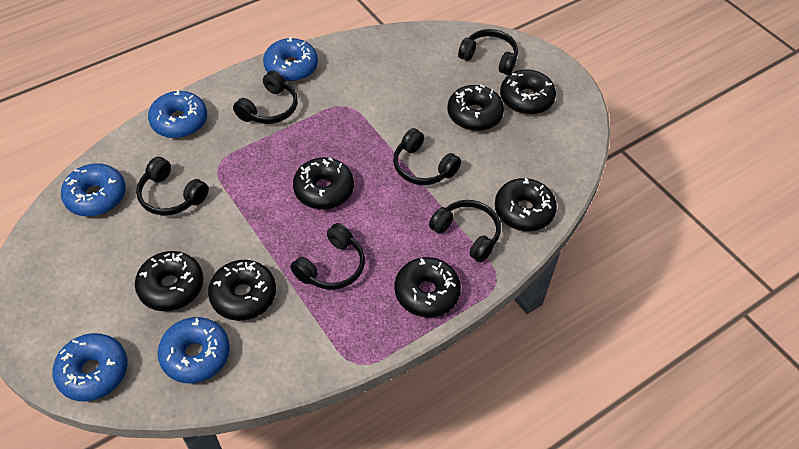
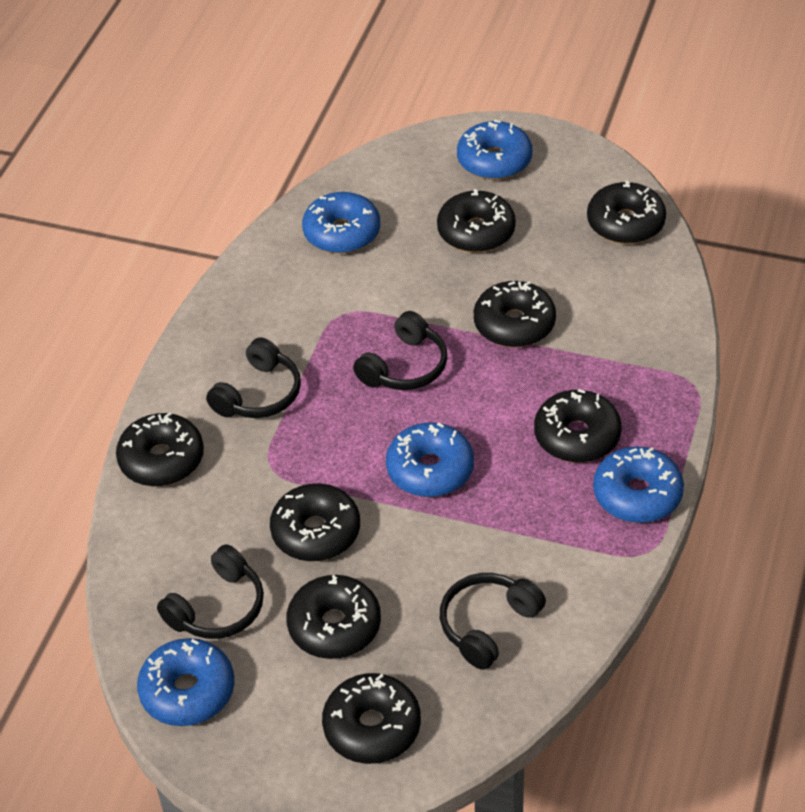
black donut: 7 -> 8
black headphones: 6 -> 4

